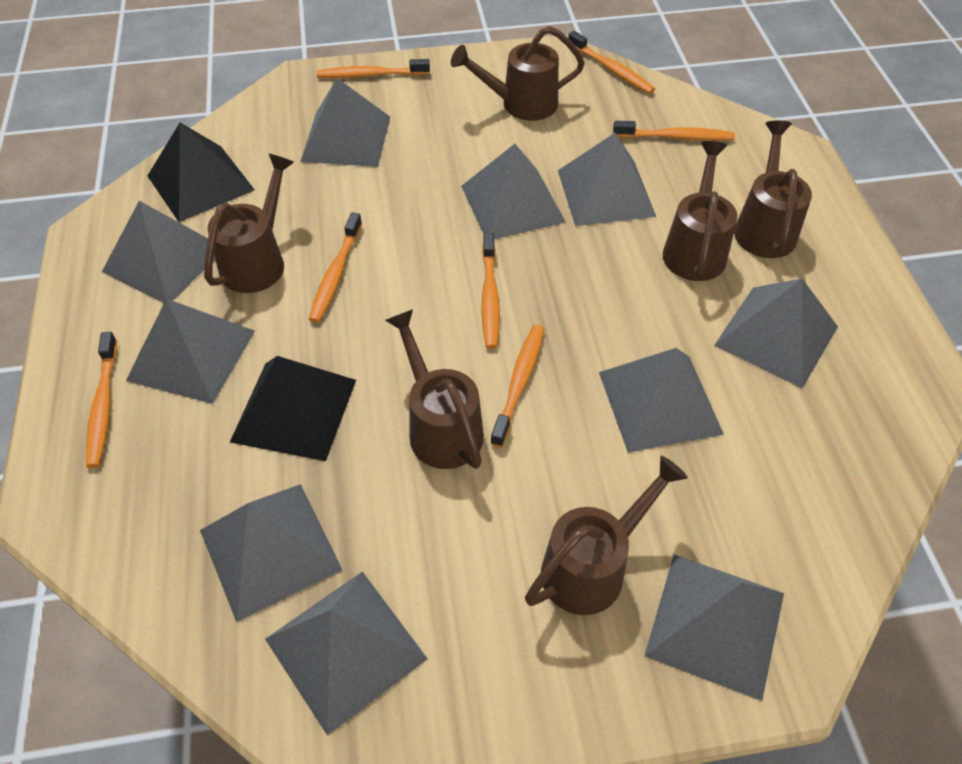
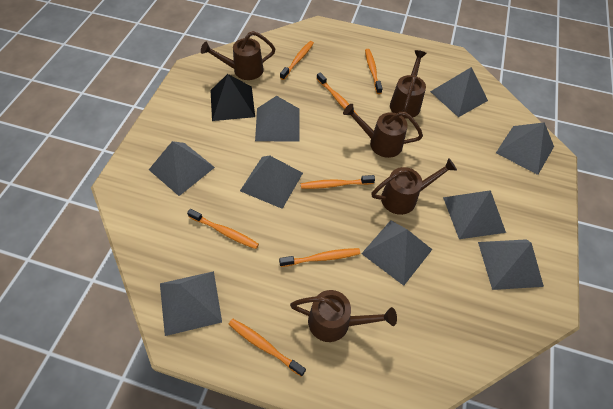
black pyramid: 2 -> 1
brown watering can: 6 -> 5
grey pyramid: 10 -> 9

